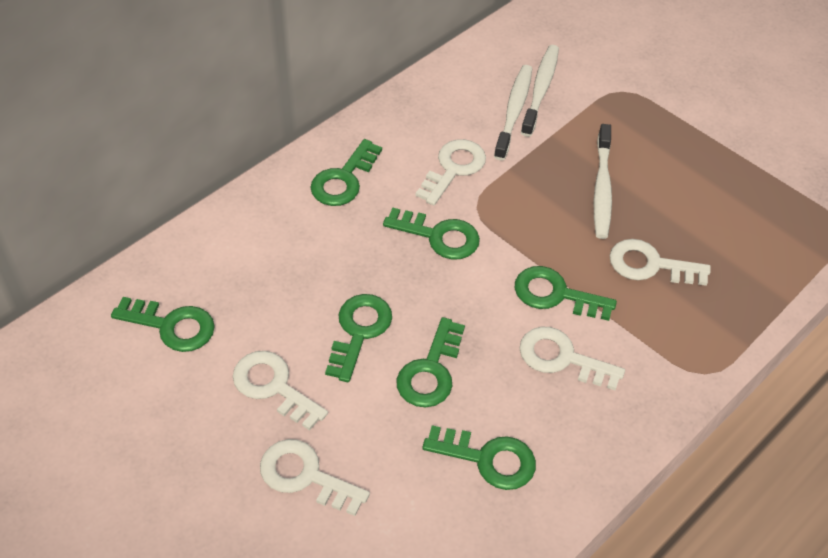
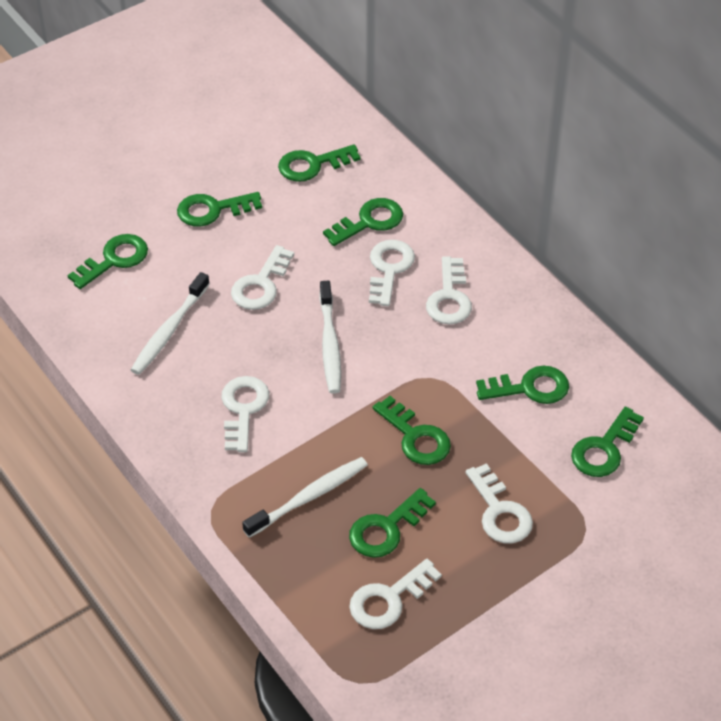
green key: 7 -> 8
white key: 5 -> 6

